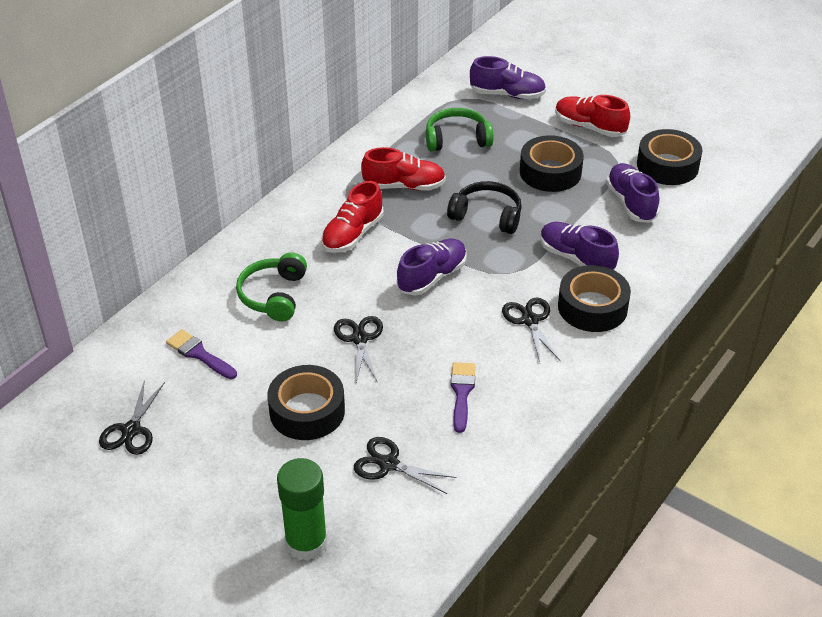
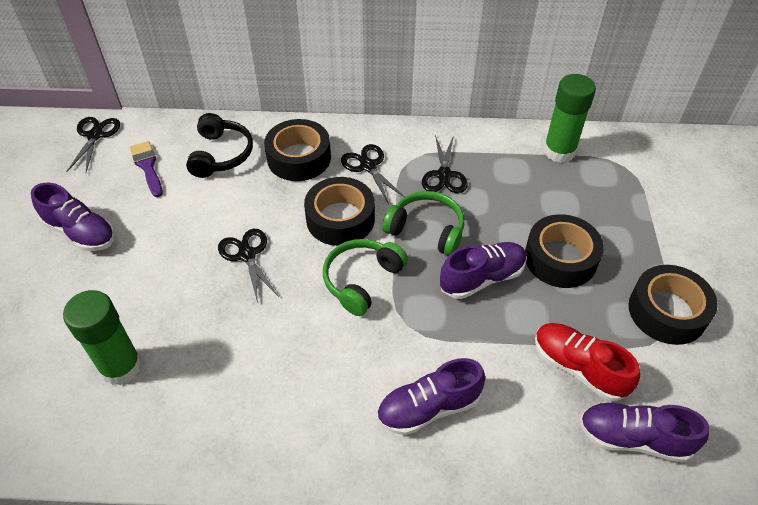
green glue stick: 1 -> 2
purple brush: 2 -> 1
red shoe: 3 -> 1

